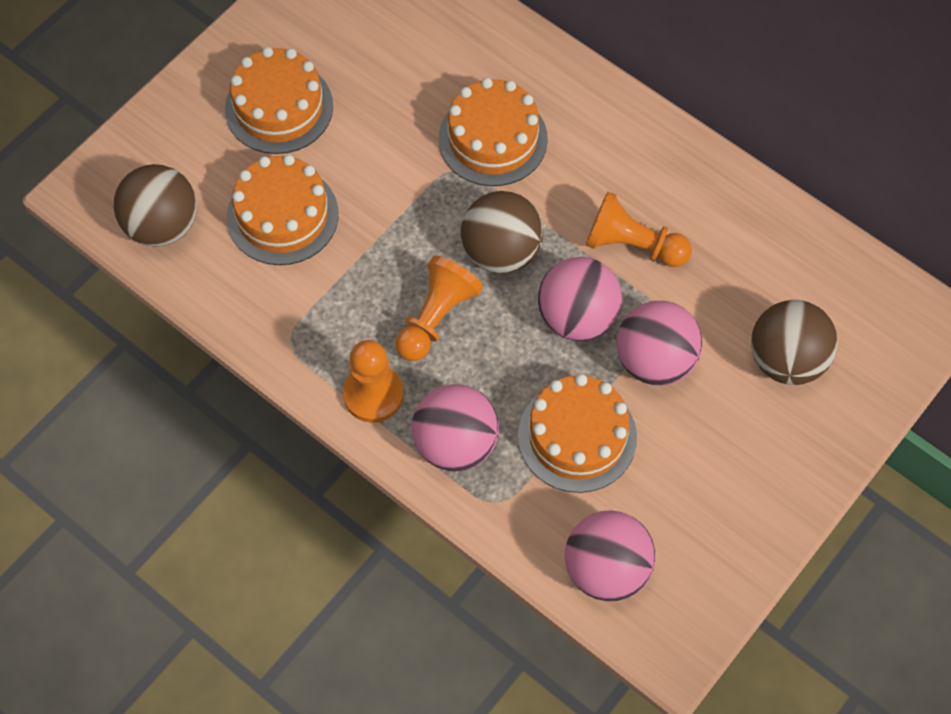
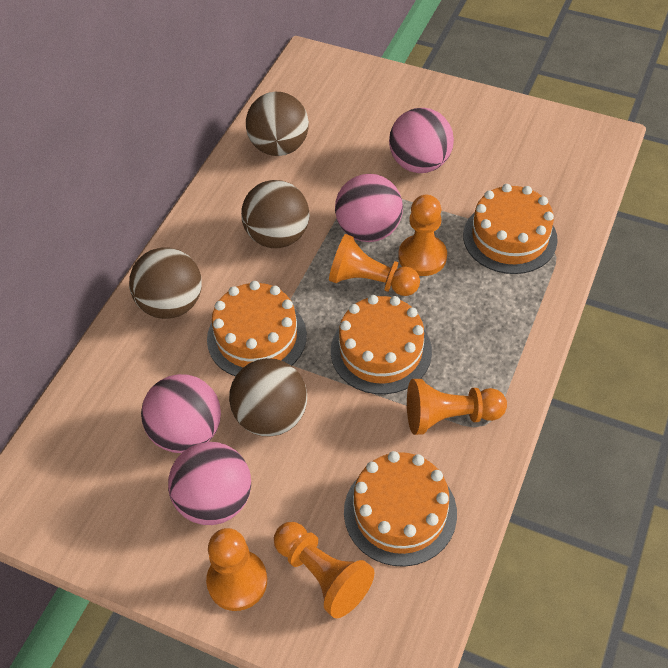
brown ball: 3 -> 4
orange pawn: 3 -> 5

